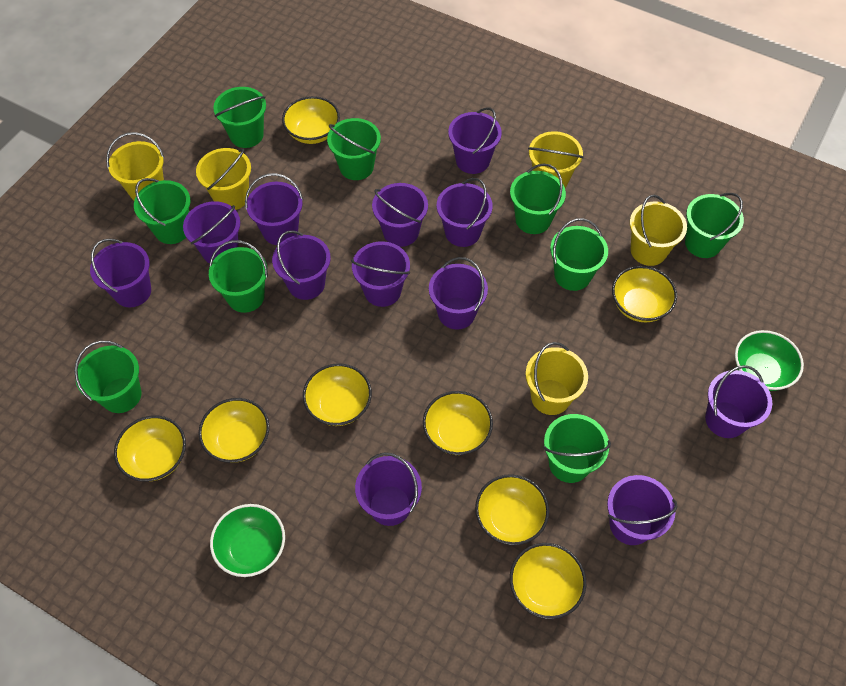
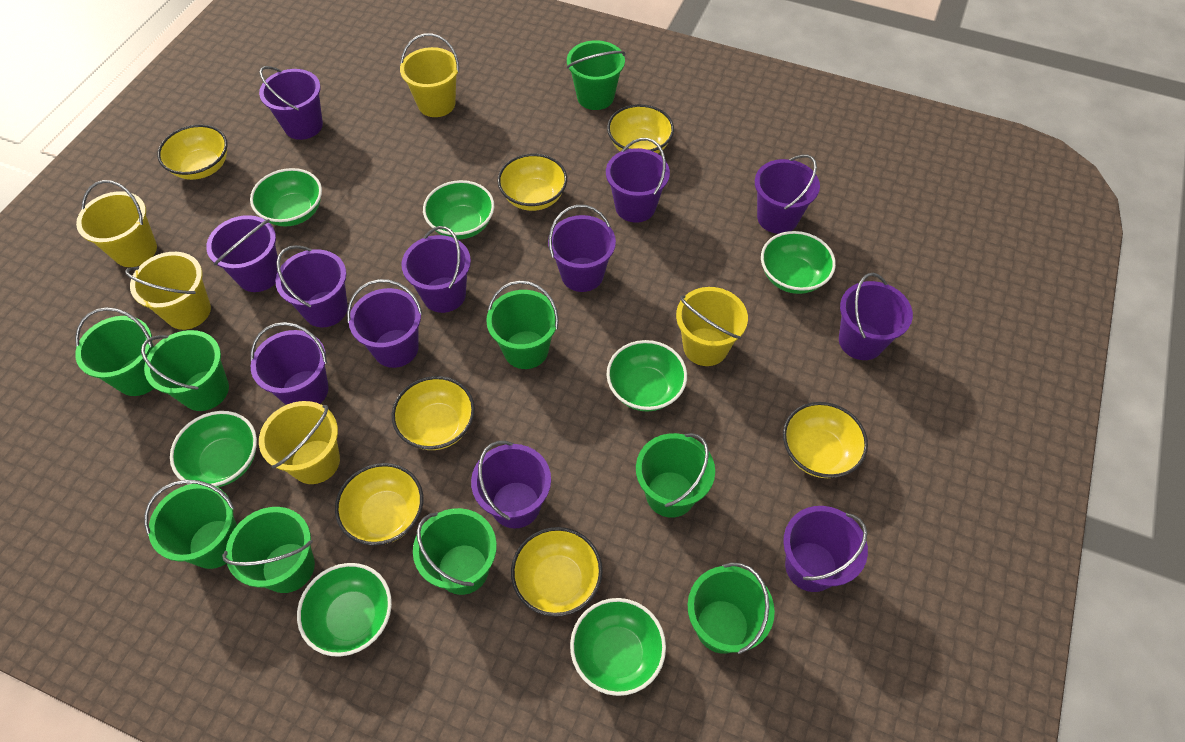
green bowl: 2 -> 7
yellow bowl: 8 -> 7

